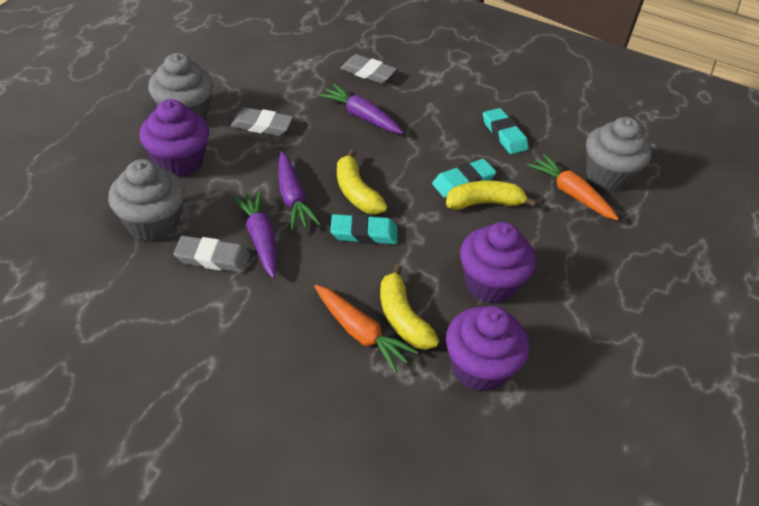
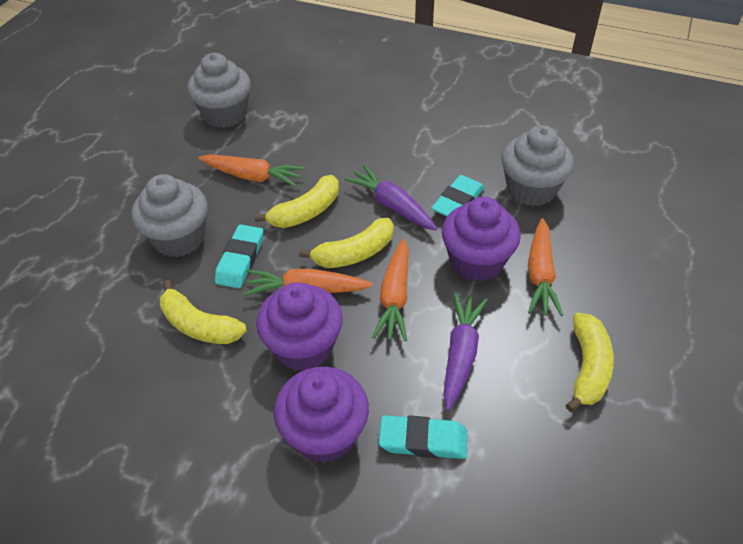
grey eraser: 3 -> 0
orange carrot: 2 -> 4
purple carrot: 3 -> 2
yellow banana: 3 -> 4

